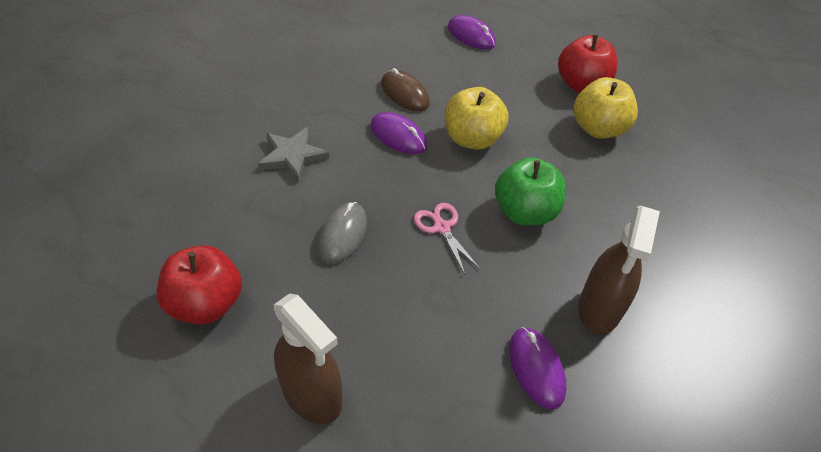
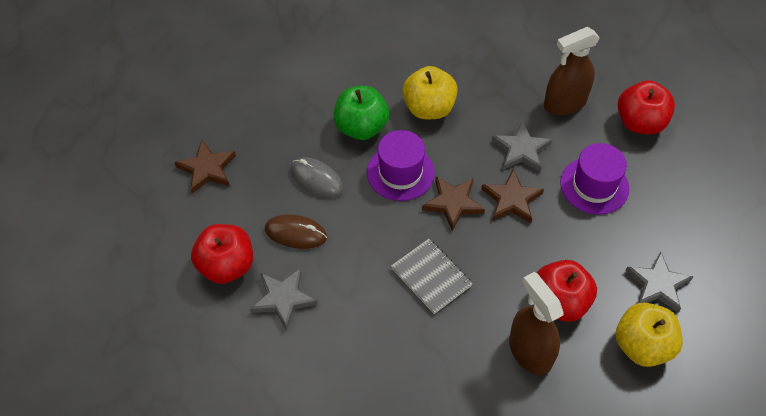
brown star: 0 -> 3
grey notebook: 0 -> 1
grey star: 1 -> 3
pink scissors: 1 -> 0
purple hat: 0 -> 2
purple mouse: 3 -> 0
red apple: 2 -> 3

